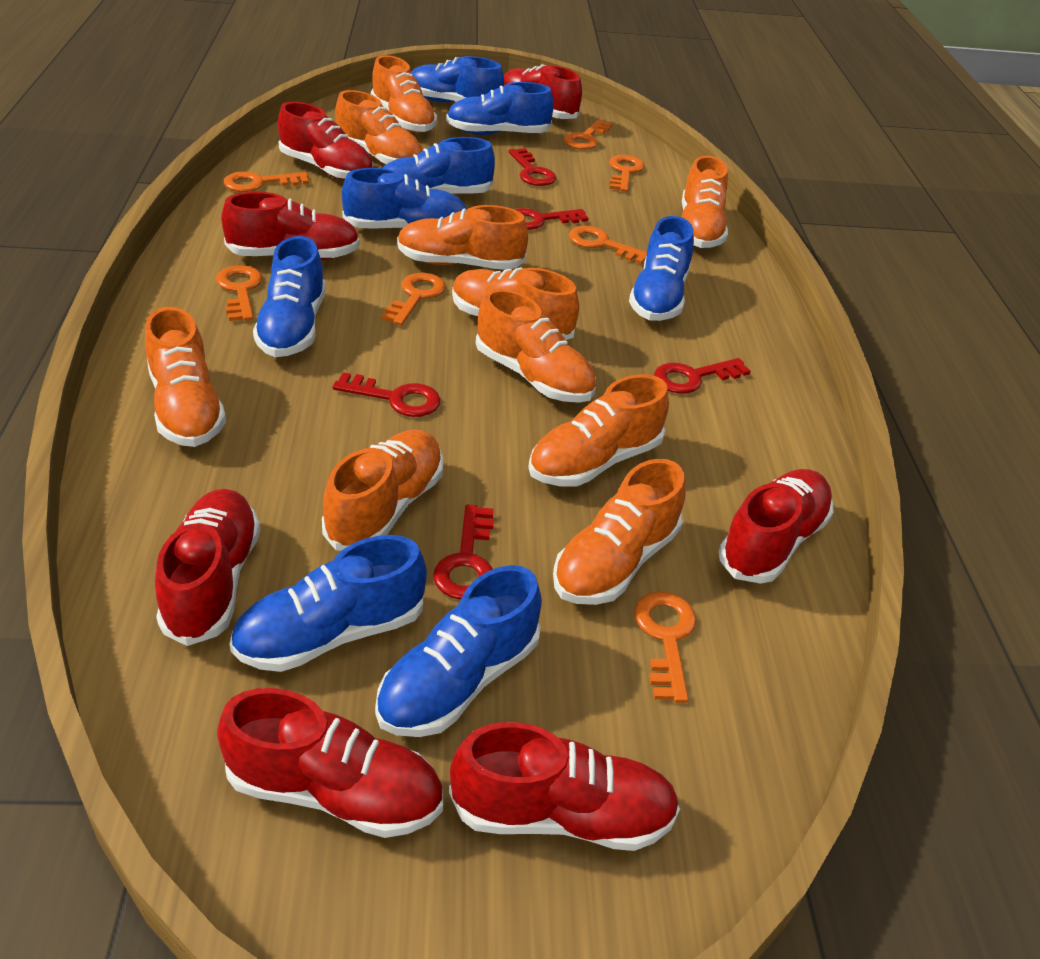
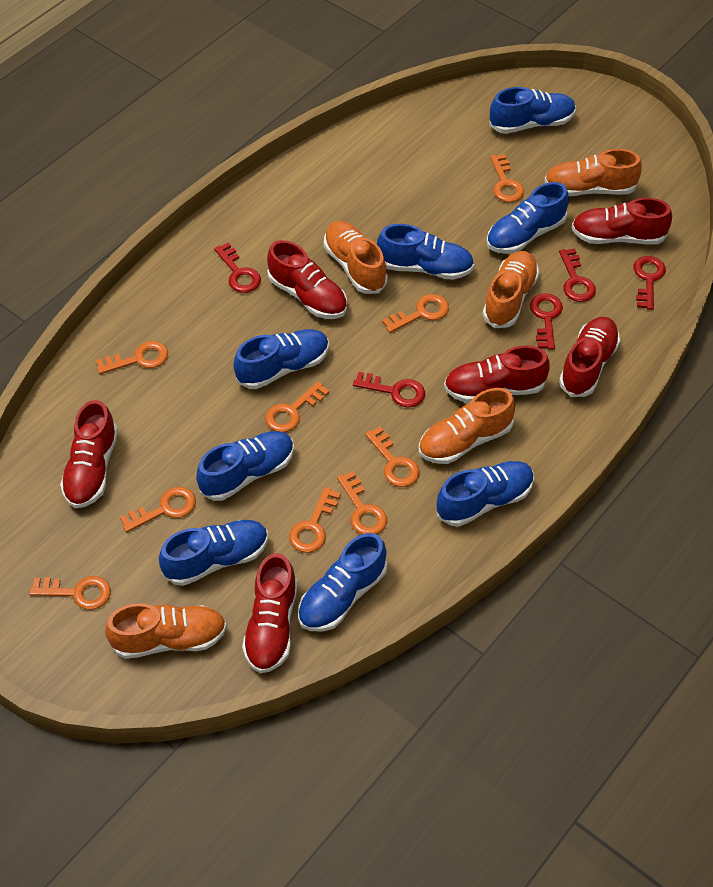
orange key: 7 -> 9
orange shoe: 10 -> 5
red shoe: 7 -> 6

